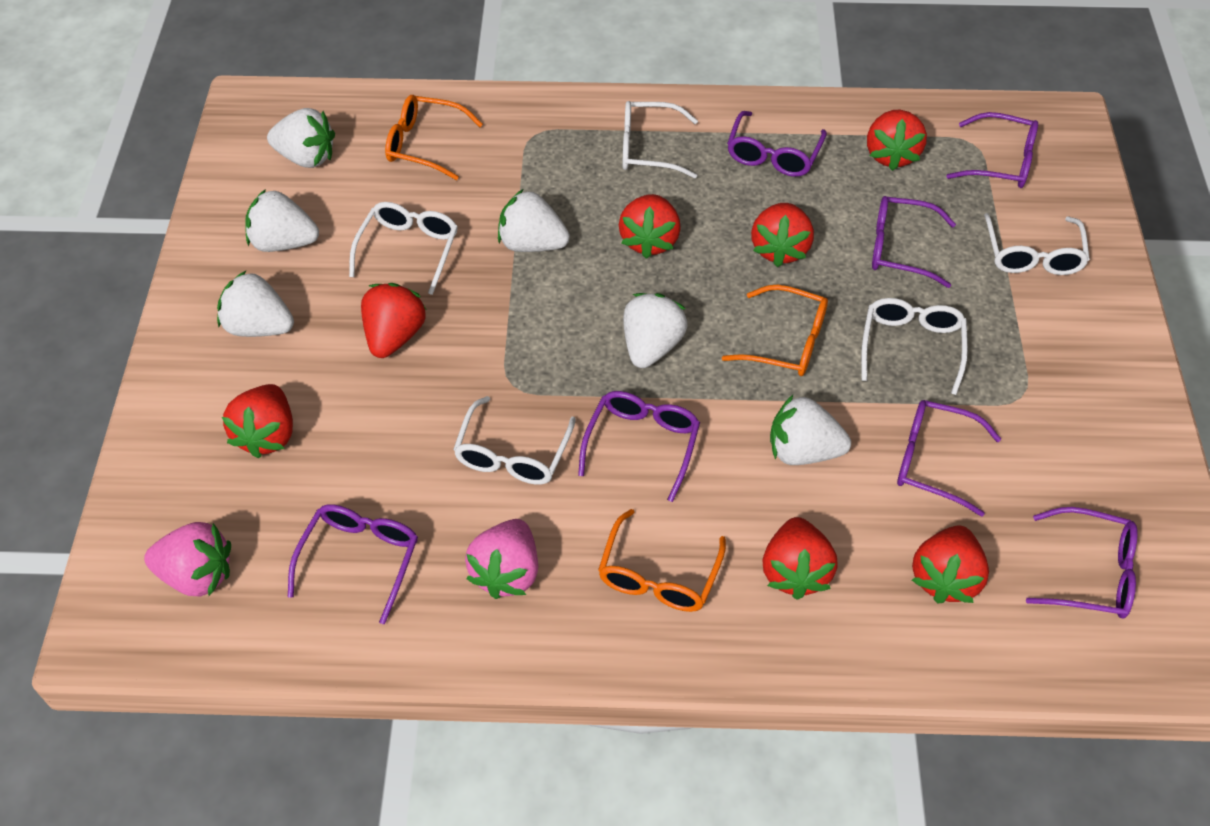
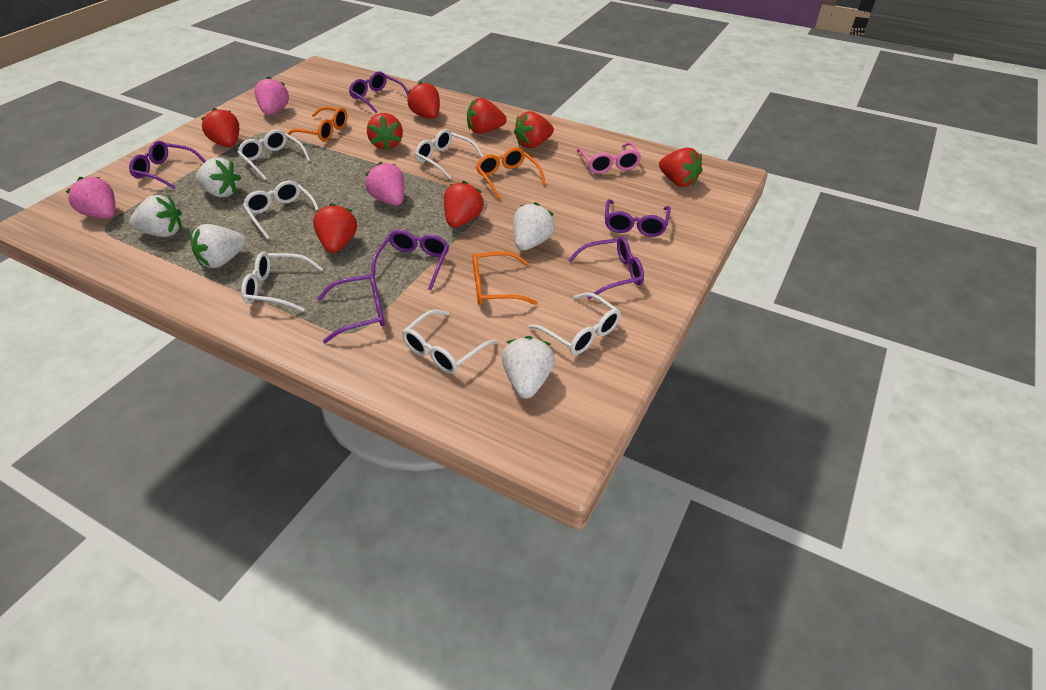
pink glasses: 0 -> 1
pink strawberry: 2 -> 3
purple glasses: 7 -> 6
red strawberry: 7 -> 8
white glasses: 5 -> 6
white strawberry: 6 -> 5

